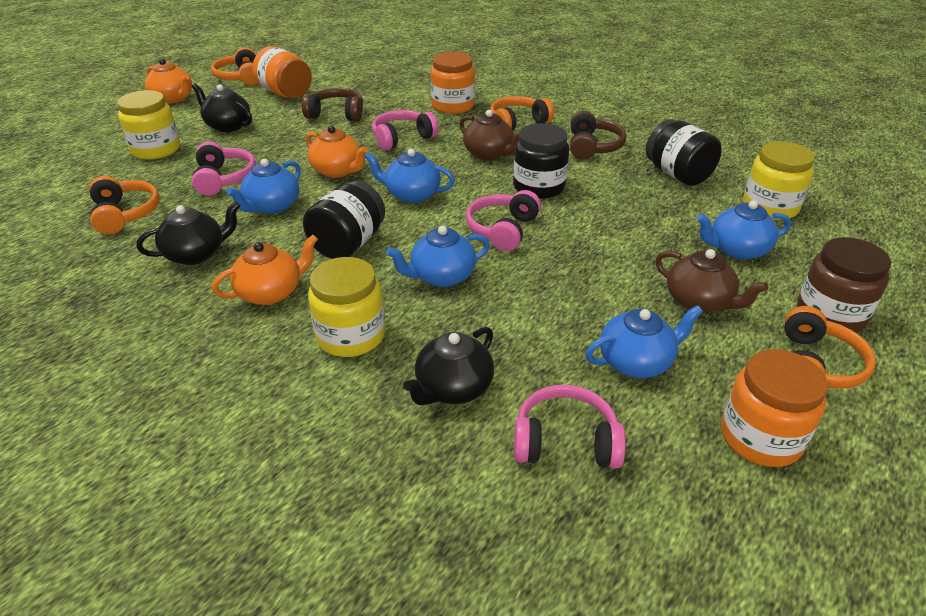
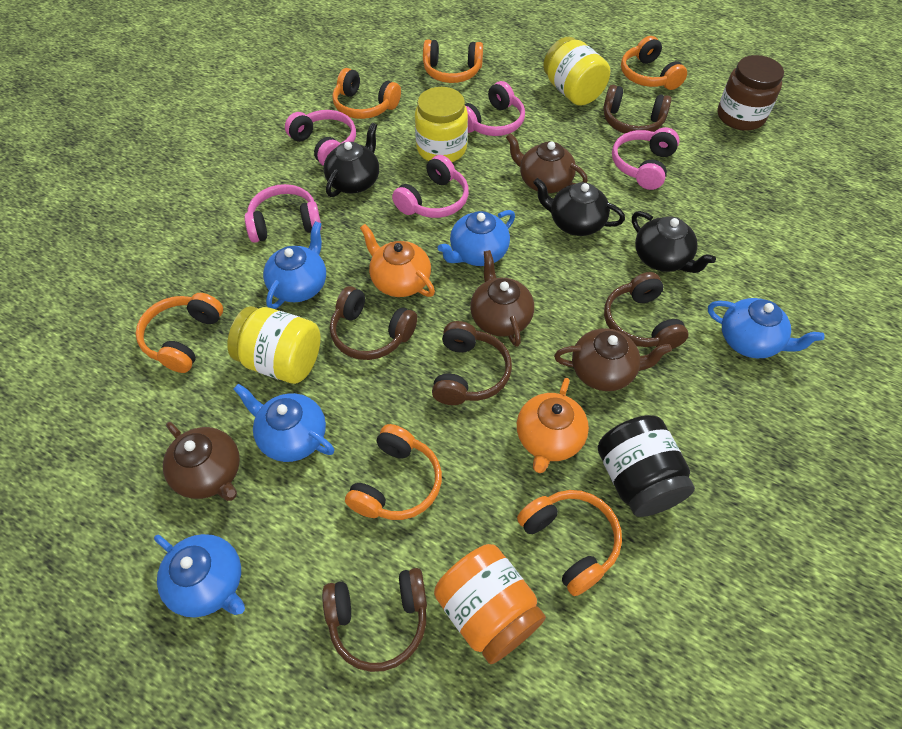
black jar: 3 -> 1
brown headphones: 2 -> 5
brown teapot: 2 -> 4
orange headphones: 4 -> 6
orange jar: 3 -> 1
orange teapot: 3 -> 2
pink headphones: 4 -> 5

